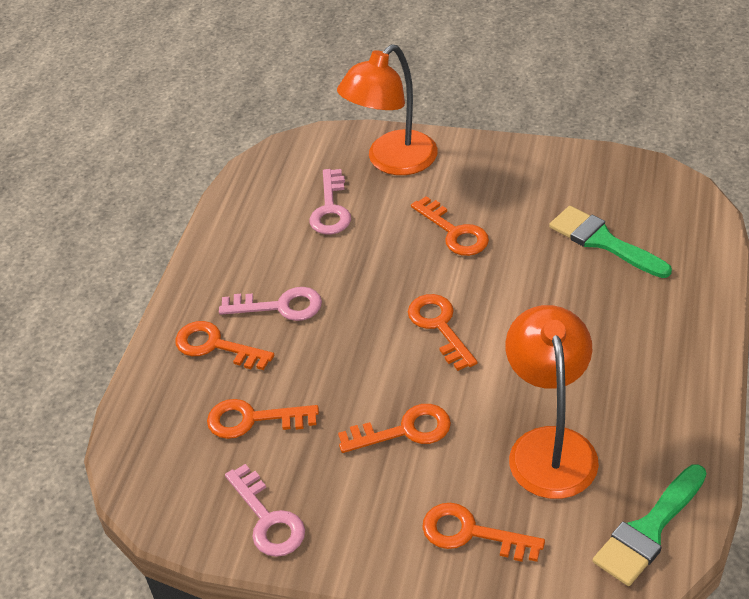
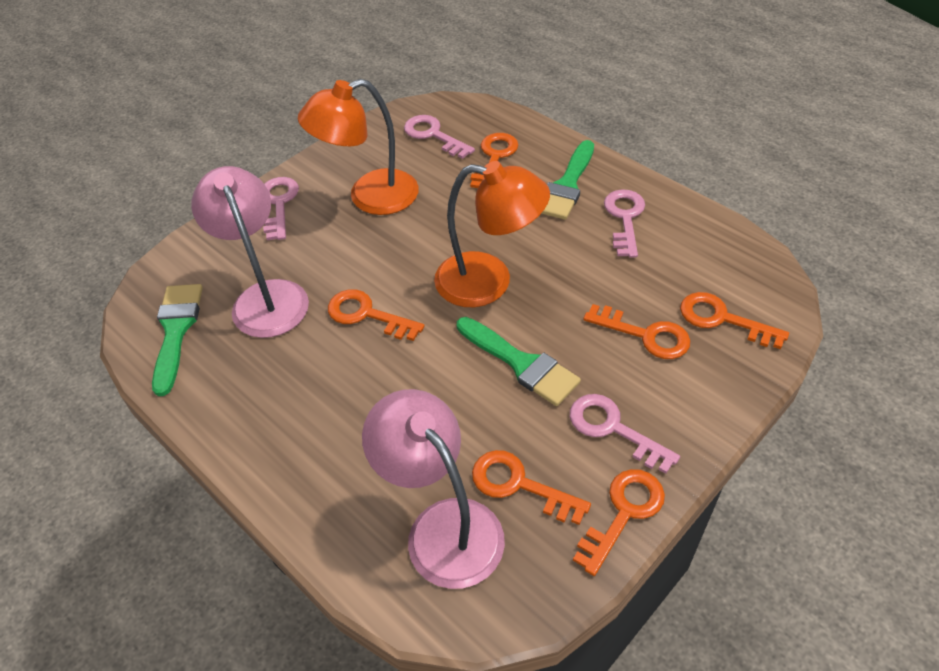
green brush: 2 -> 3
pink key: 3 -> 4
pink lamp: 0 -> 2

